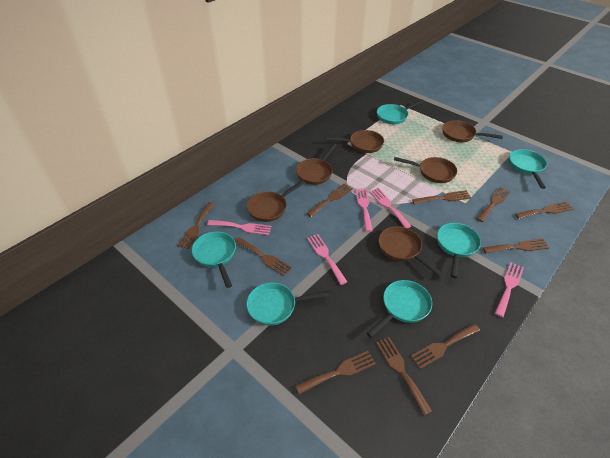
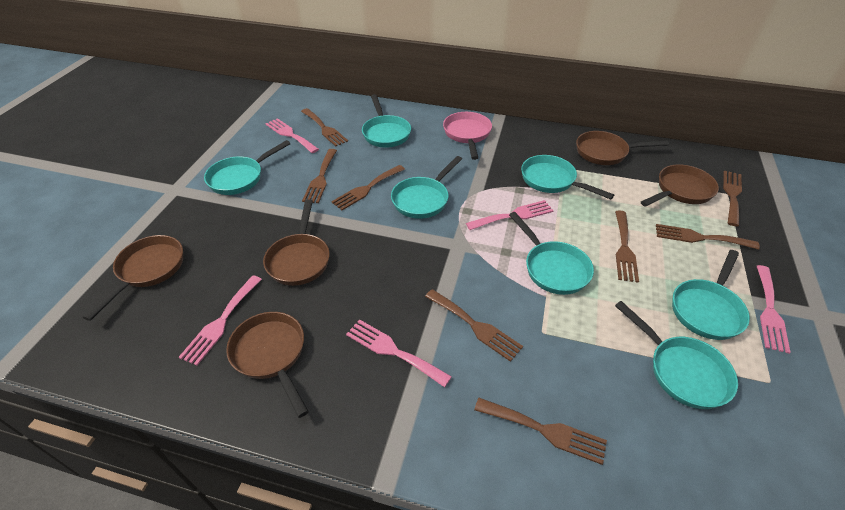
brown fork: 10 -> 8
brown pan: 6 -> 5
pink pan: 0 -> 1
turquoise pan: 6 -> 7

